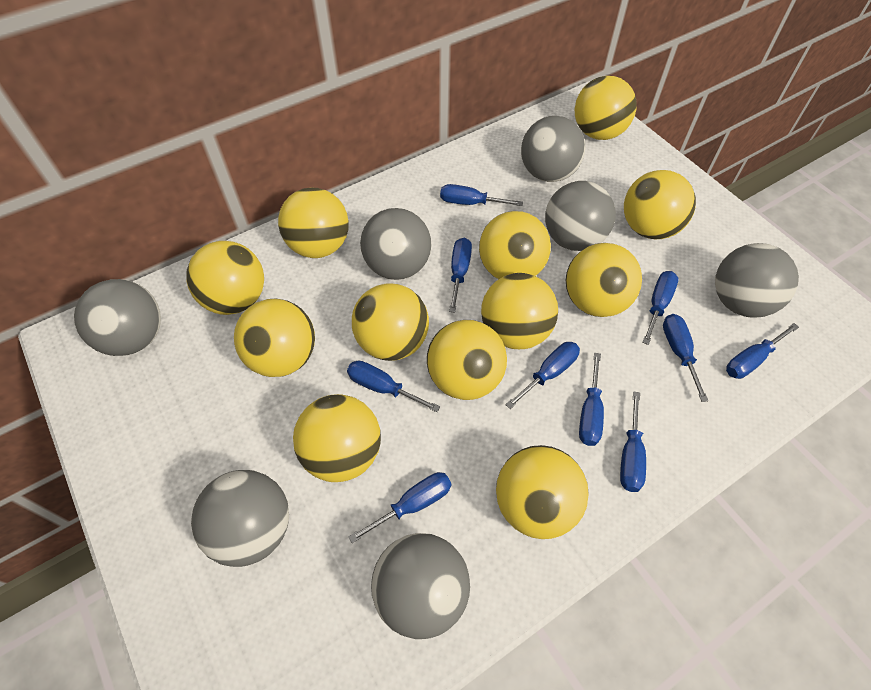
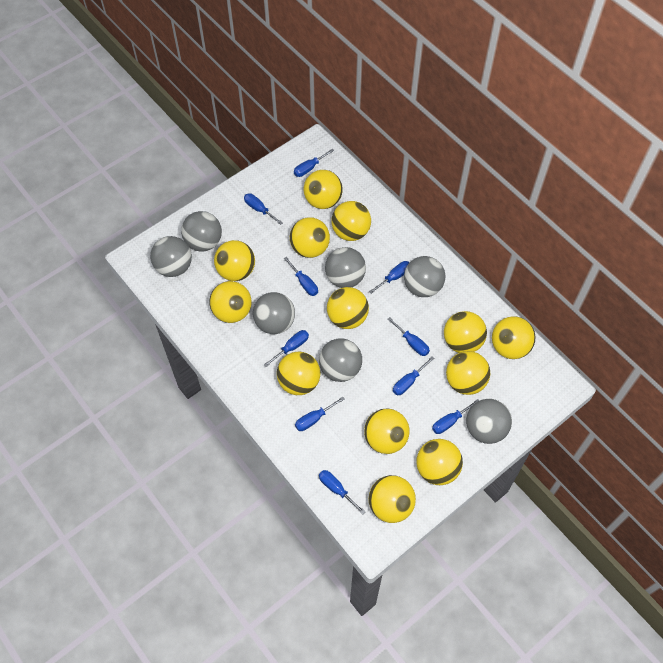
yellow ball: 12 -> 13

